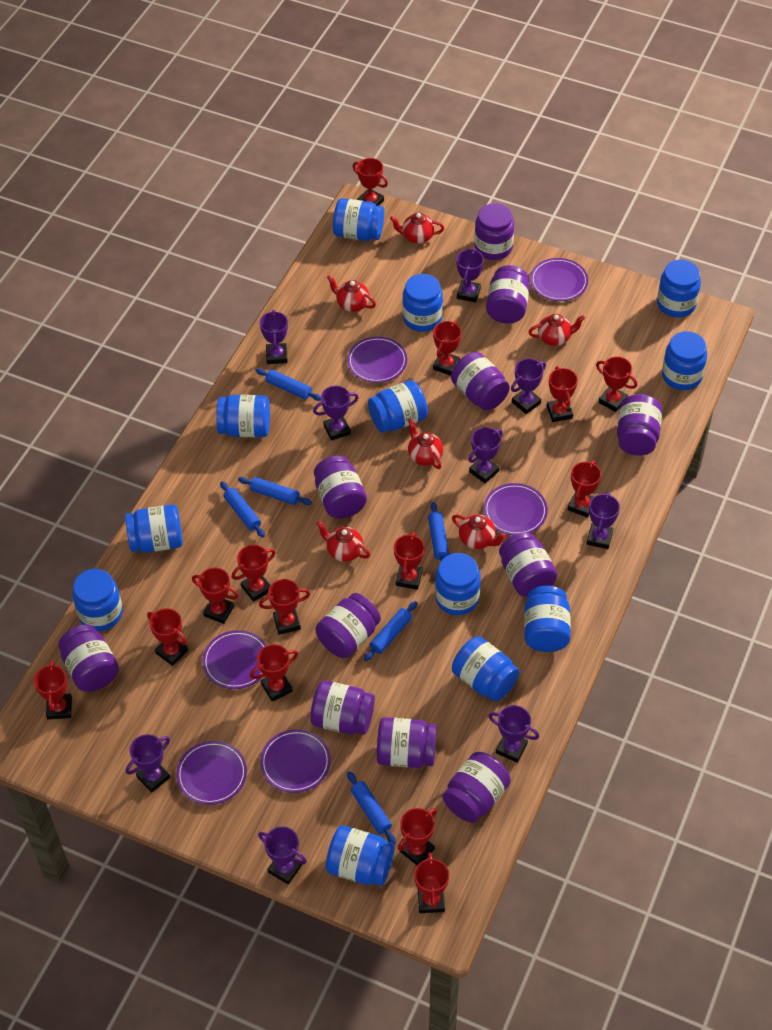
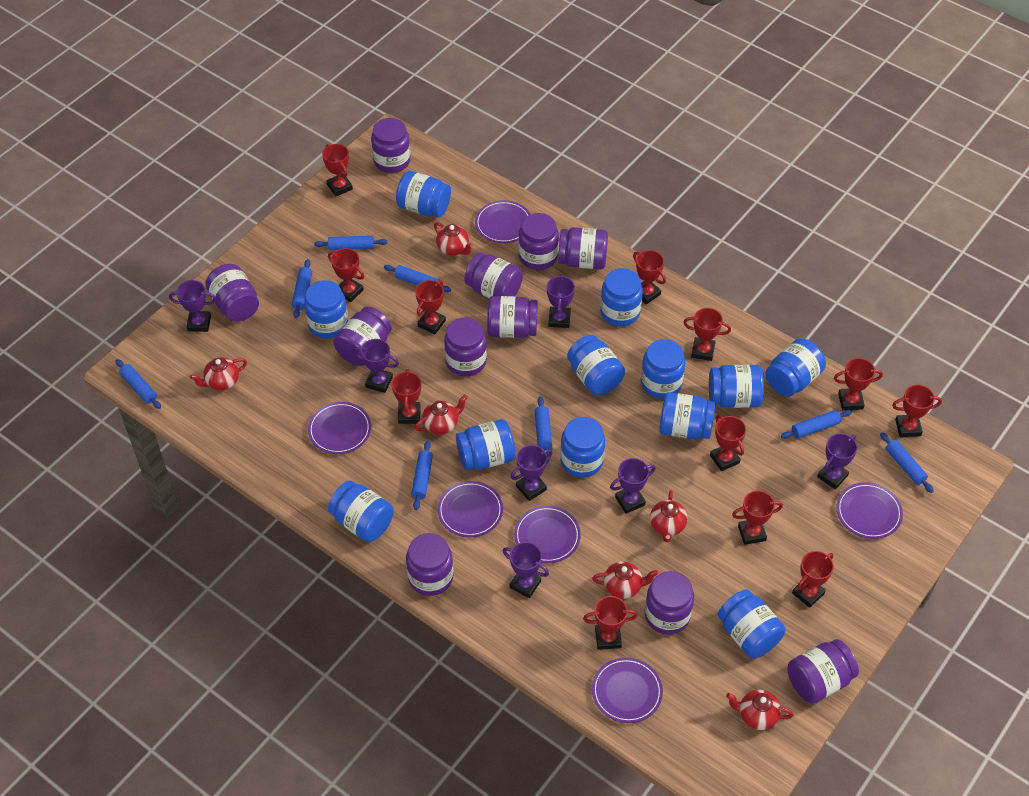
blue rolling pin: 6 -> 8
purple trophy: 9 -> 7
red trophy: 14 -> 12

